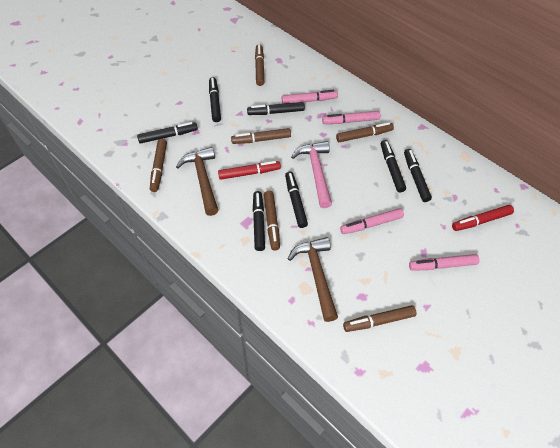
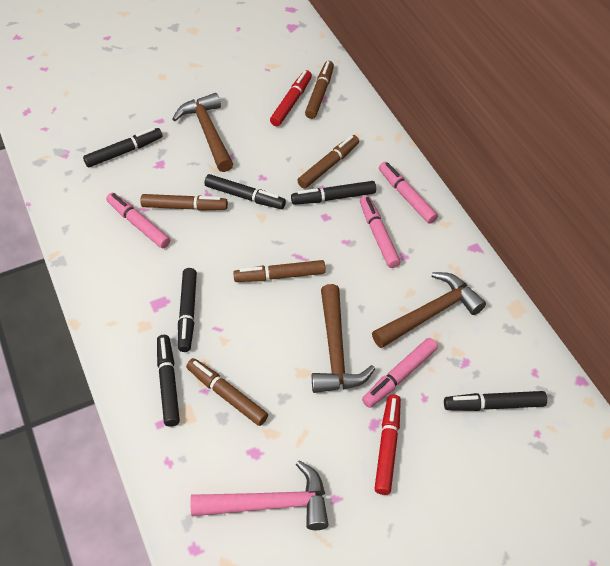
black marker: 7 -> 6
brown hammer: 2 -> 3
brown marker: 6 -> 5

